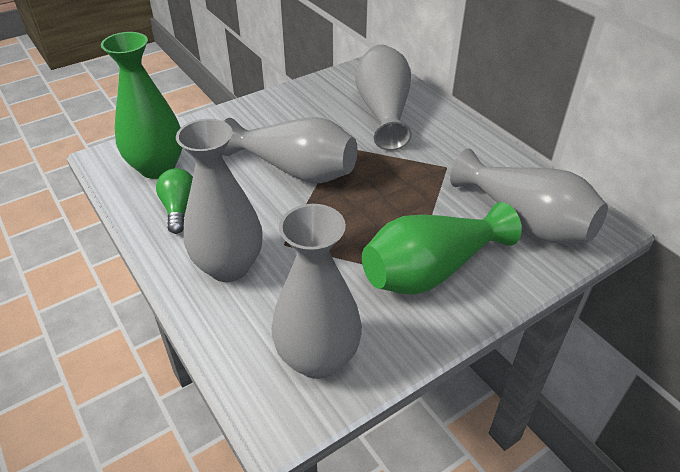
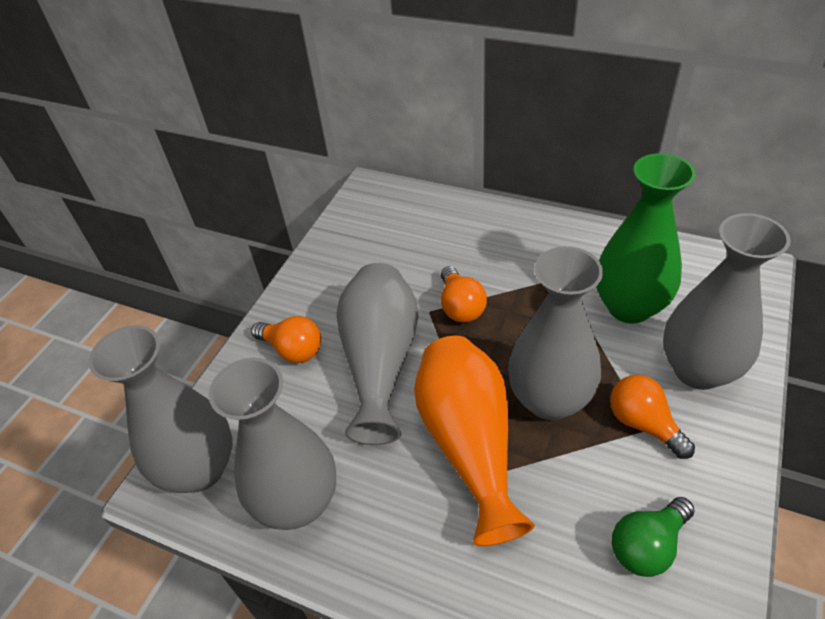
green vase: 2 -> 1
orange light bulb: 0 -> 3
orange vase: 0 -> 1

